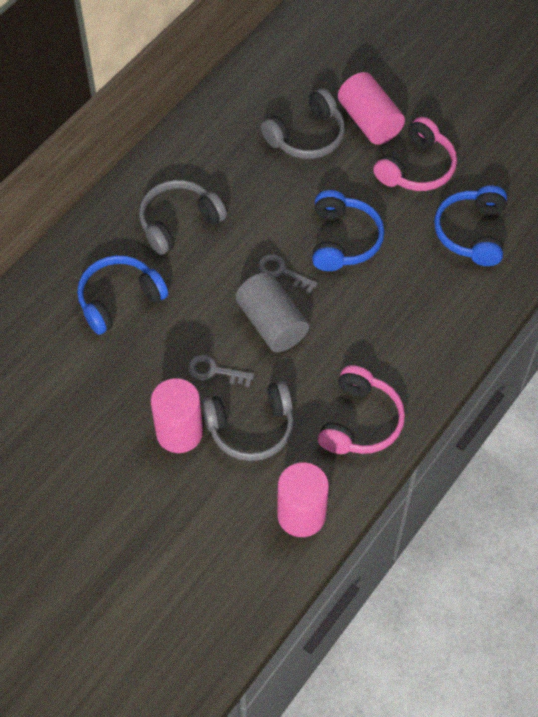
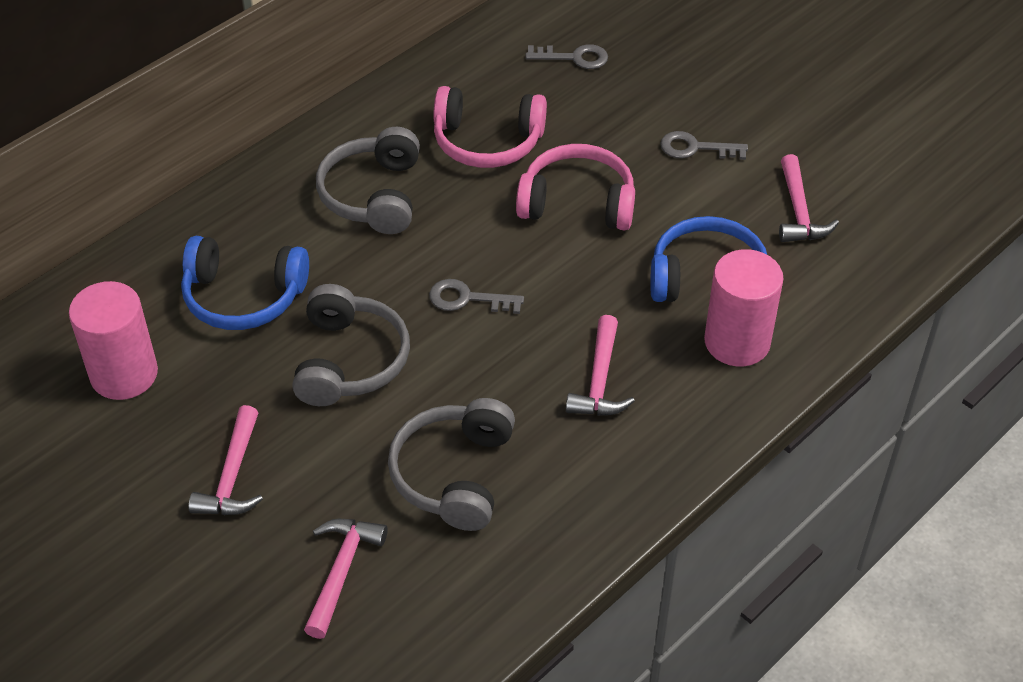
blue headphones: 3 -> 2
grey cylinder: 1 -> 0
grey key: 2 -> 3
pink cylinder: 3 -> 2
pink hammer: 0 -> 4

